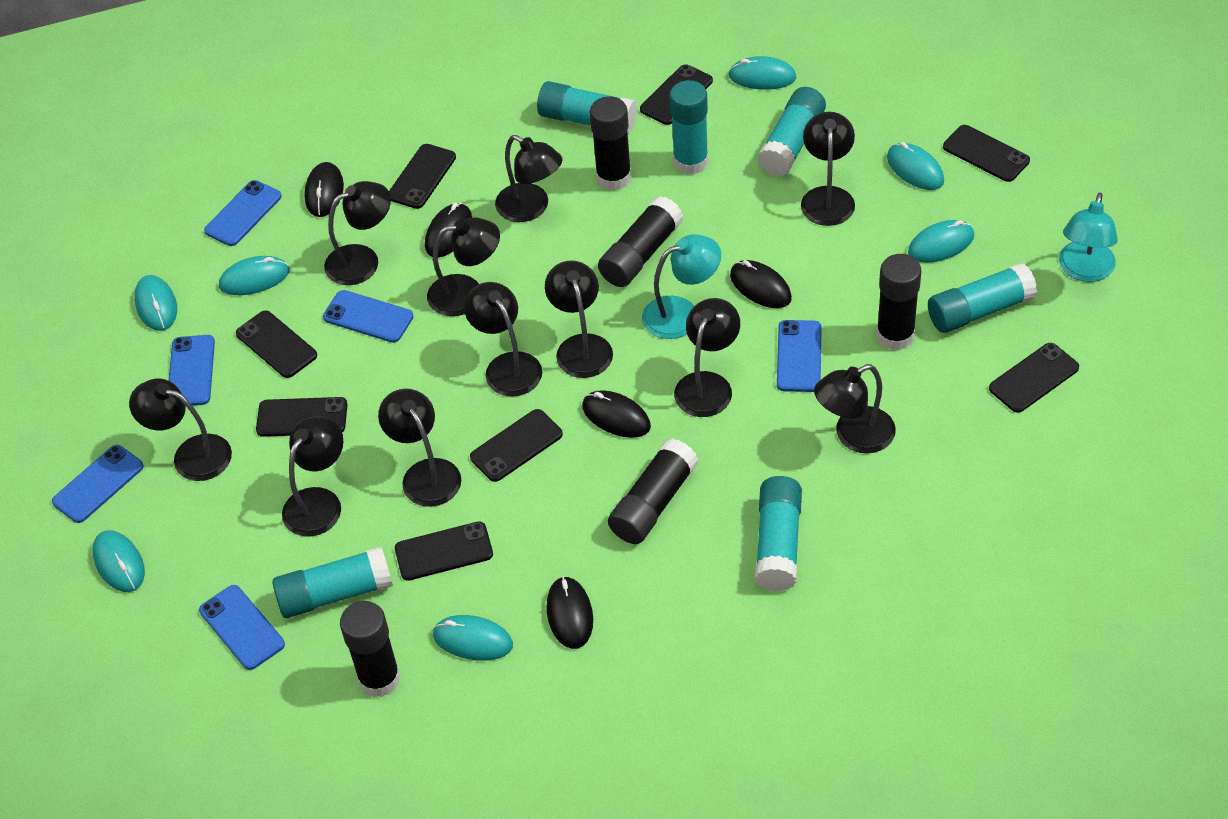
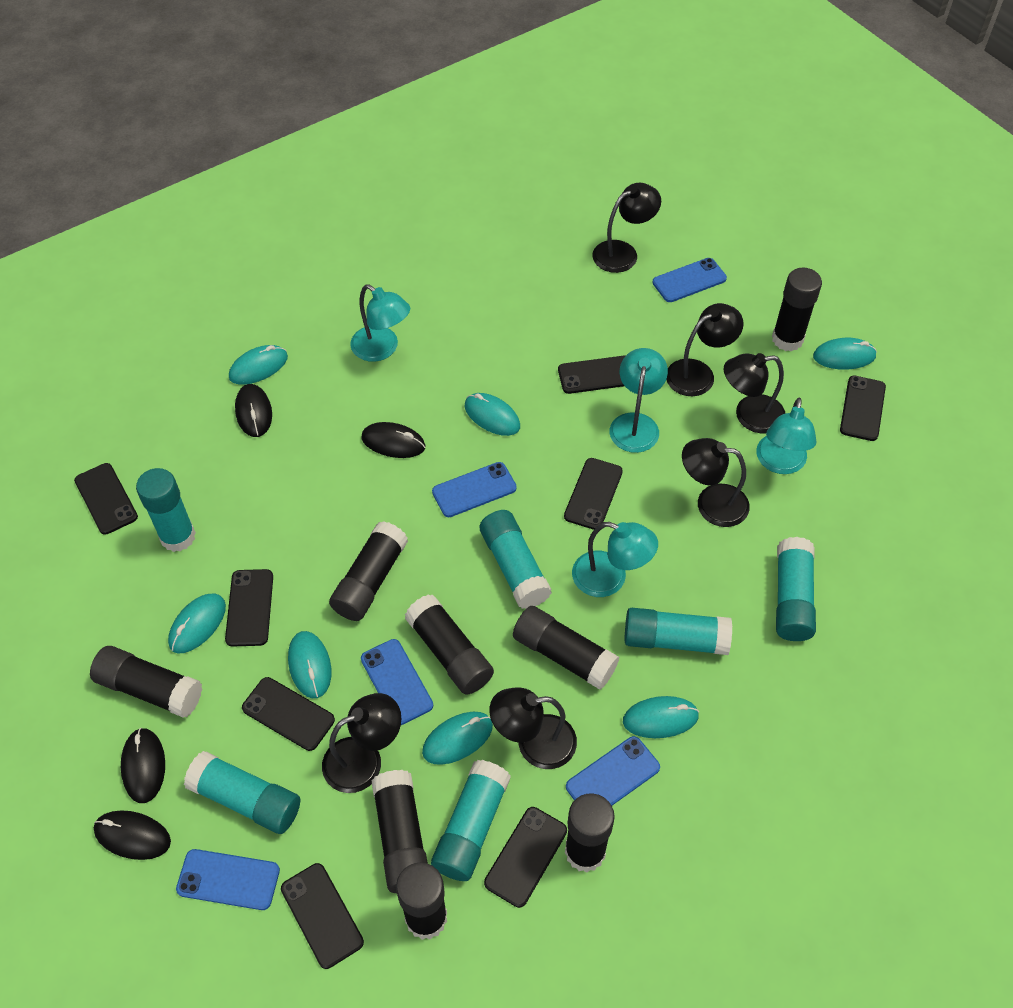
black glue stick: 5 -> 8
black lamp: 11 -> 6
black mouse: 5 -> 4
blue phone: 6 -> 5
turquoise lamp: 2 -> 4

